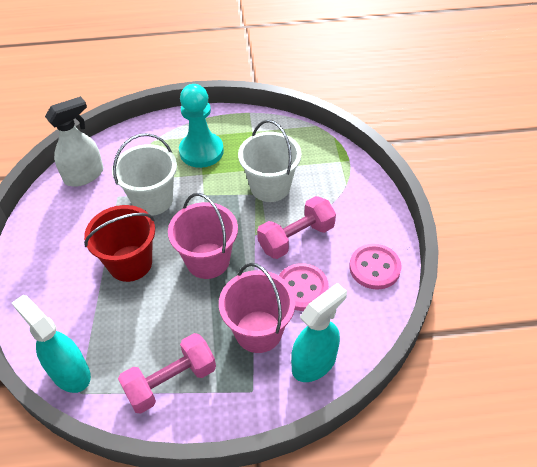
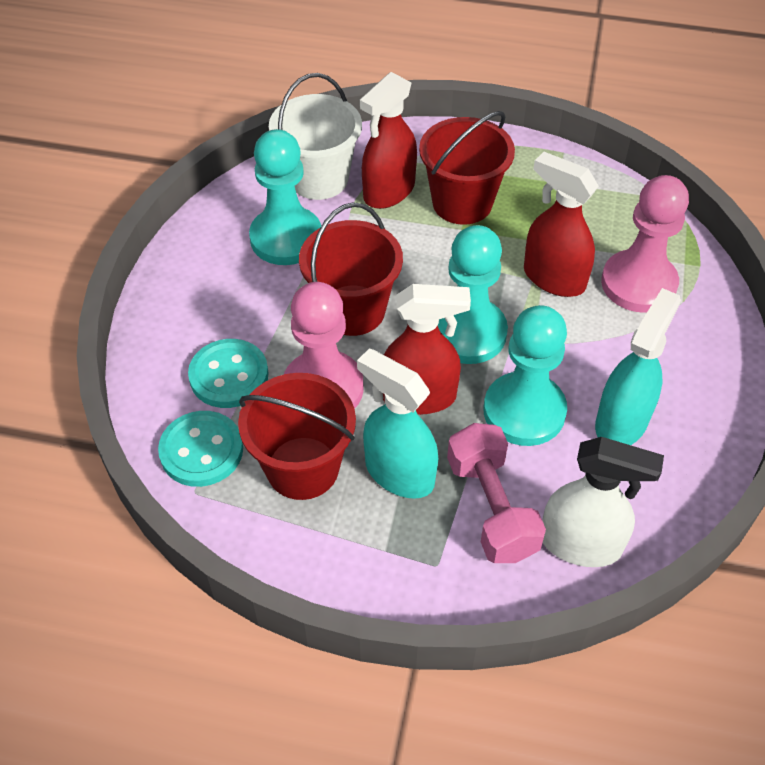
pink bucket: 2 -> 0
pink button: 2 -> 0
pink dumbbell: 2 -> 1
pink pawn: 0 -> 2
red bucket: 1 -> 3
red spray bottle: 0 -> 3
turquoise button: 0 -> 2
turquoise pawn: 1 -> 3
white bucket: 2 -> 1

